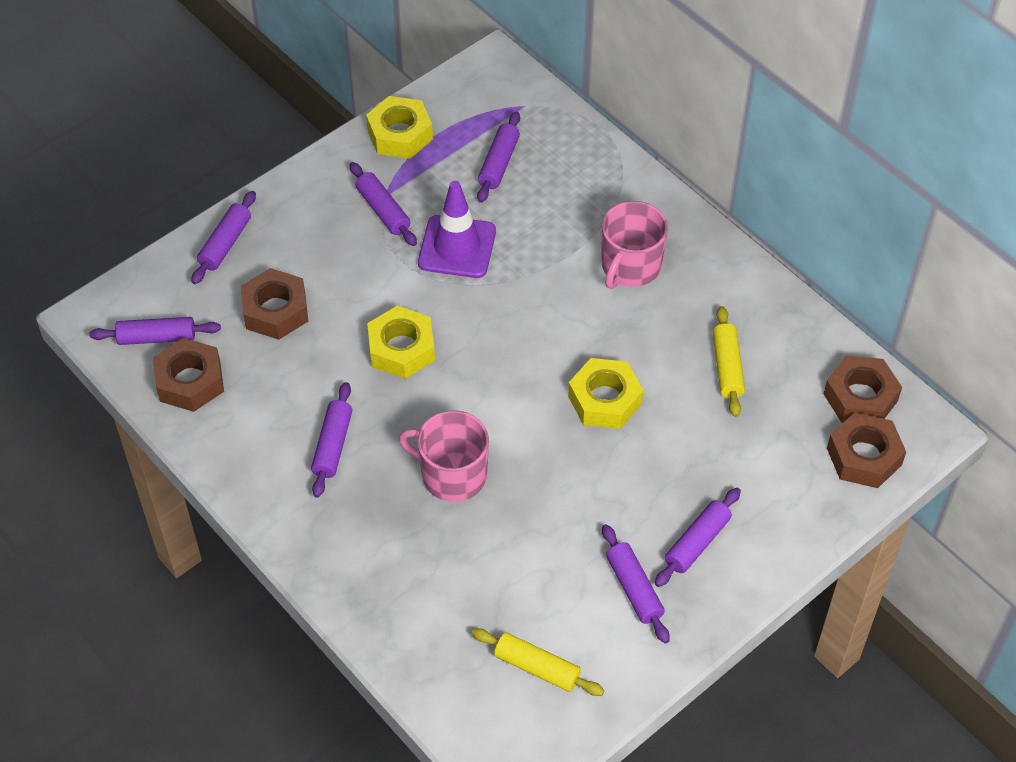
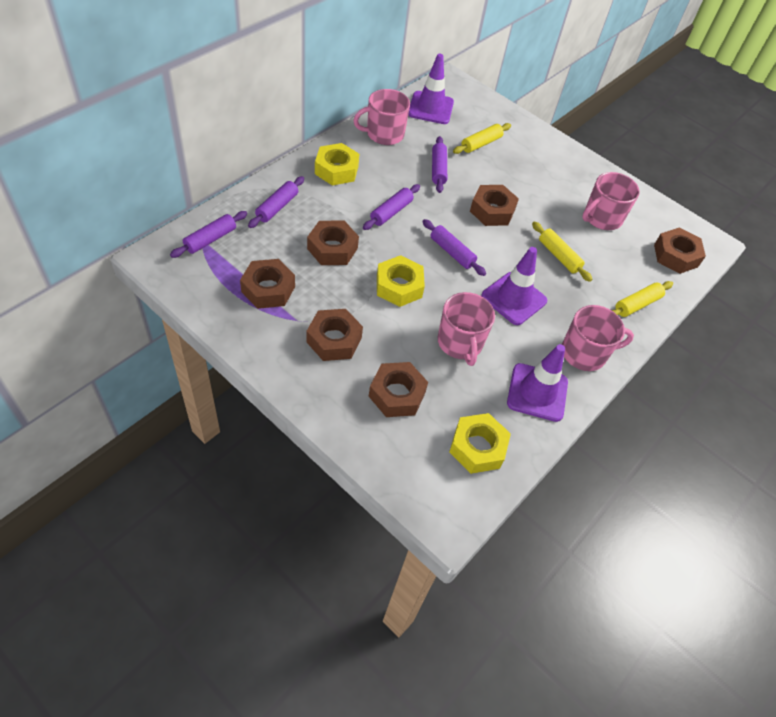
brown nut: 4 -> 6
pink mug: 2 -> 4
purple rolling pin: 7 -> 5
purple traffic cone: 1 -> 3
yellow rolling pin: 2 -> 3

